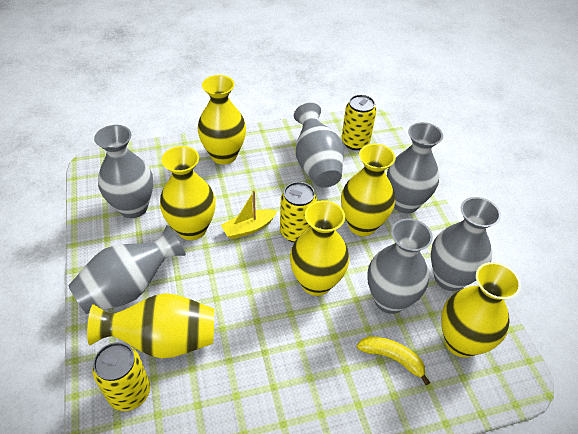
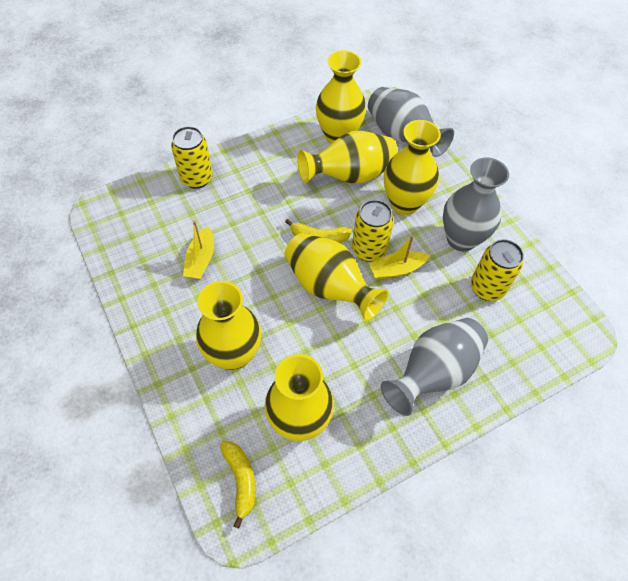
grey vase: 6 -> 3
yellow banana: 1 -> 2
yellow boat: 1 -> 2

